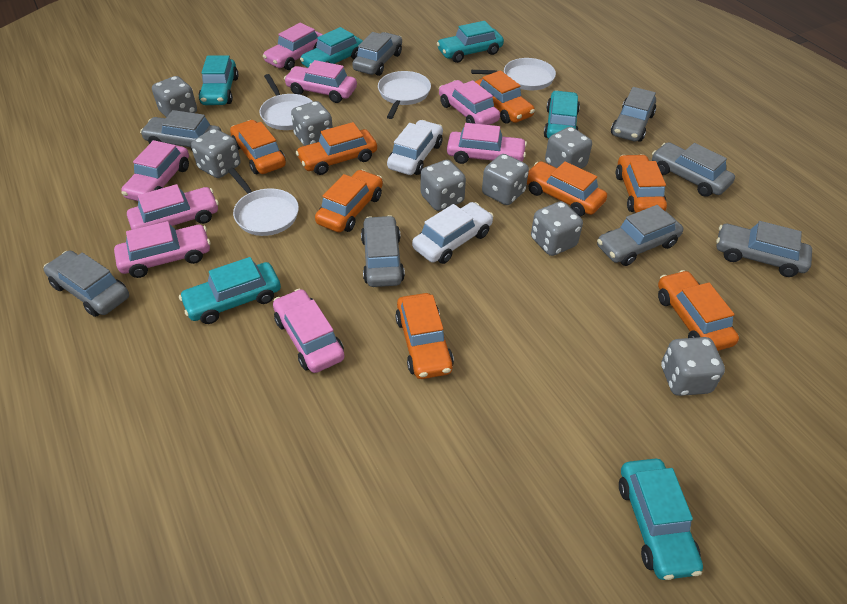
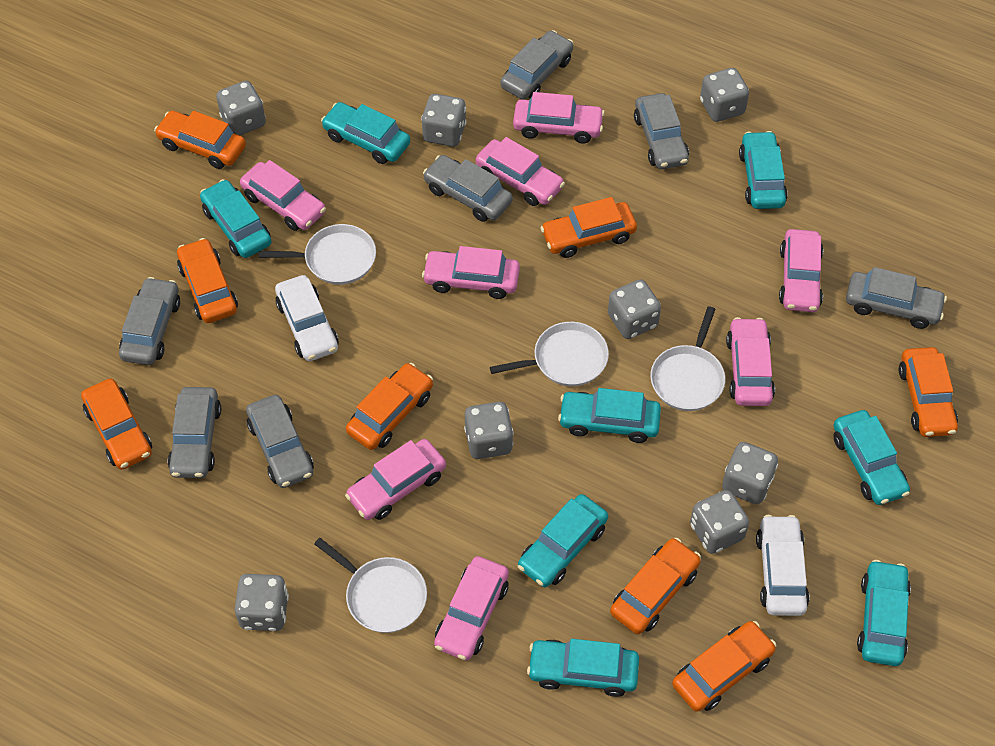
grey car: 8 -> 7
turquoise car: 6 -> 8

